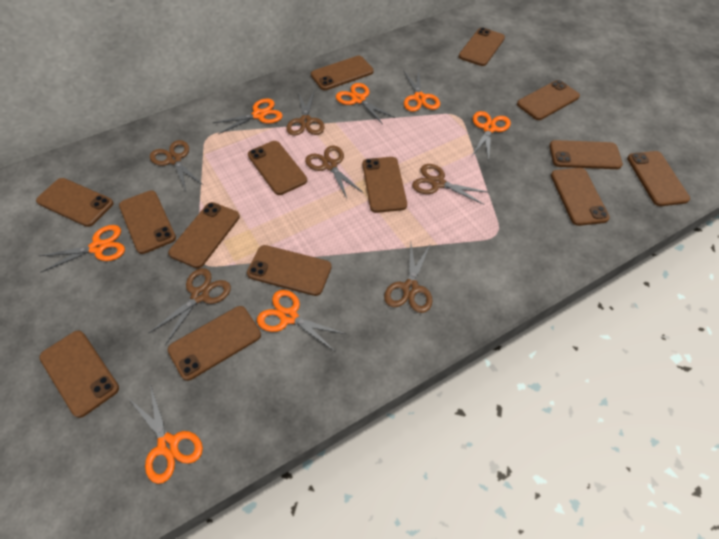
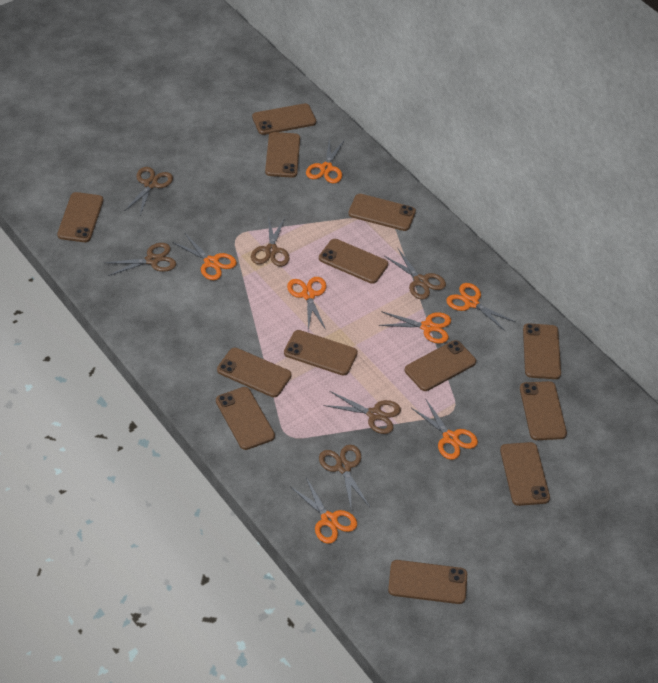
brown phone: 14 -> 13

